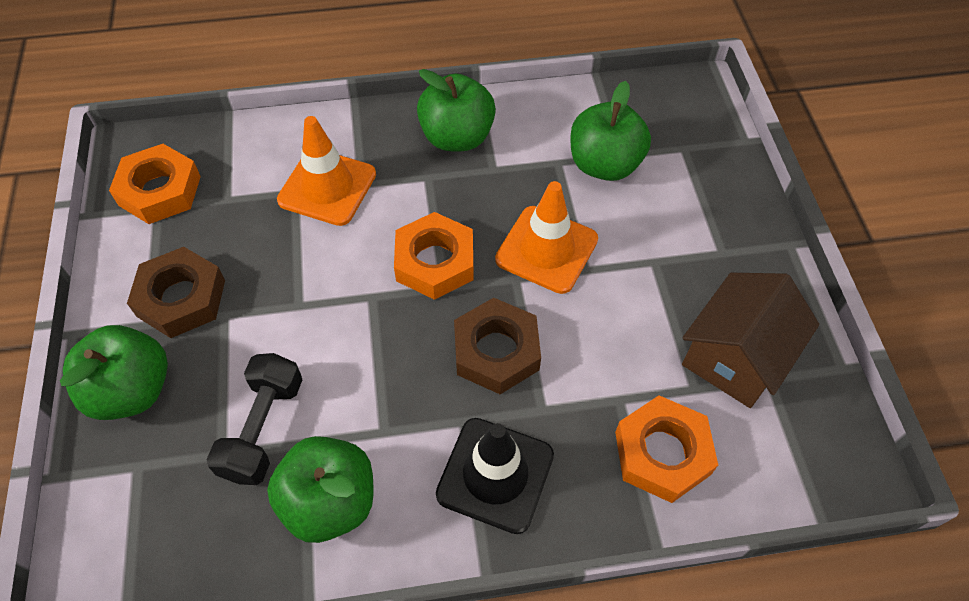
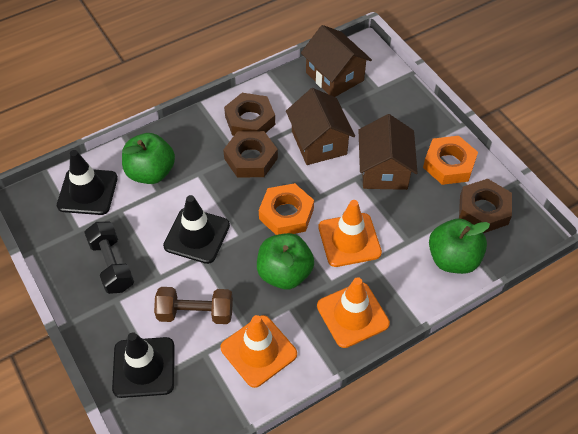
black traffic cone: 1 -> 3
brown dumbbell: 0 -> 1
brown house: 1 -> 3
brown nut: 2 -> 3
green apple: 4 -> 3
orange nut: 3 -> 2
orange traffic cone: 2 -> 3

